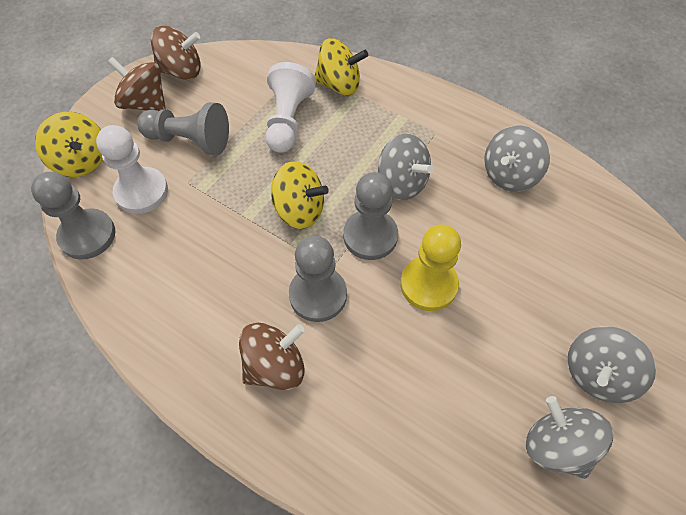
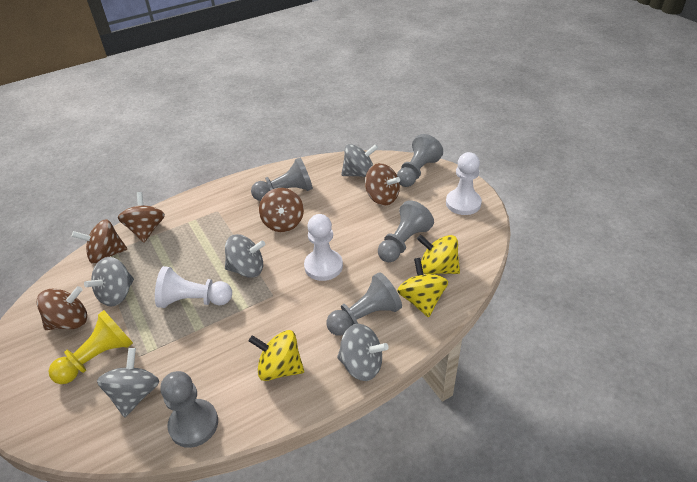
brown spinning top: 3 -> 5
grey pawn: 4 -> 5
grey spinning top: 4 -> 5
white pawn: 2 -> 3

